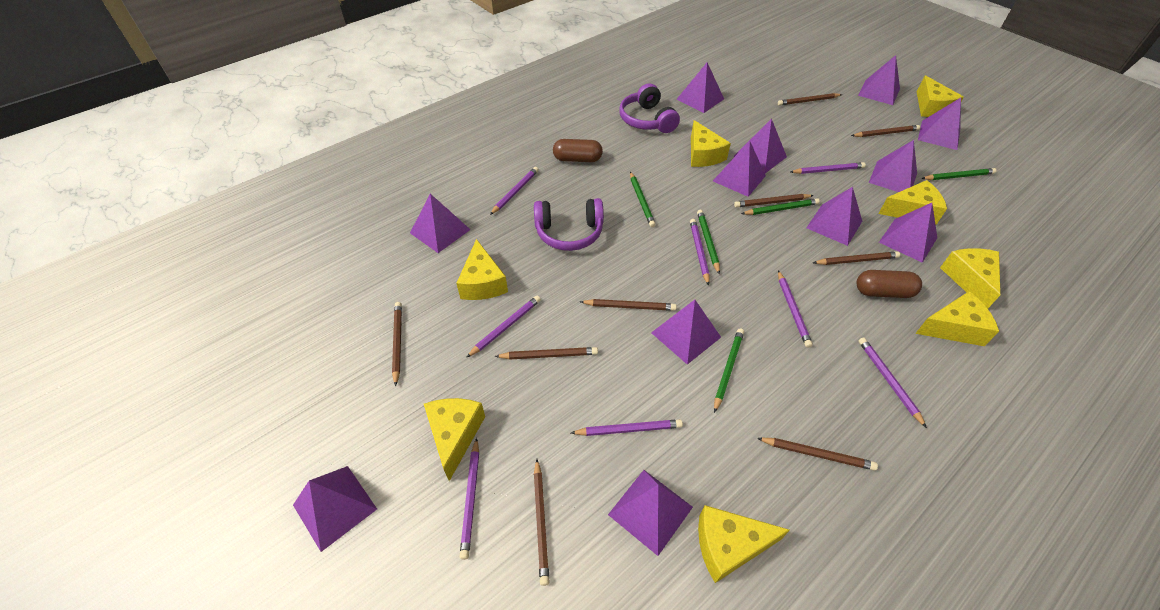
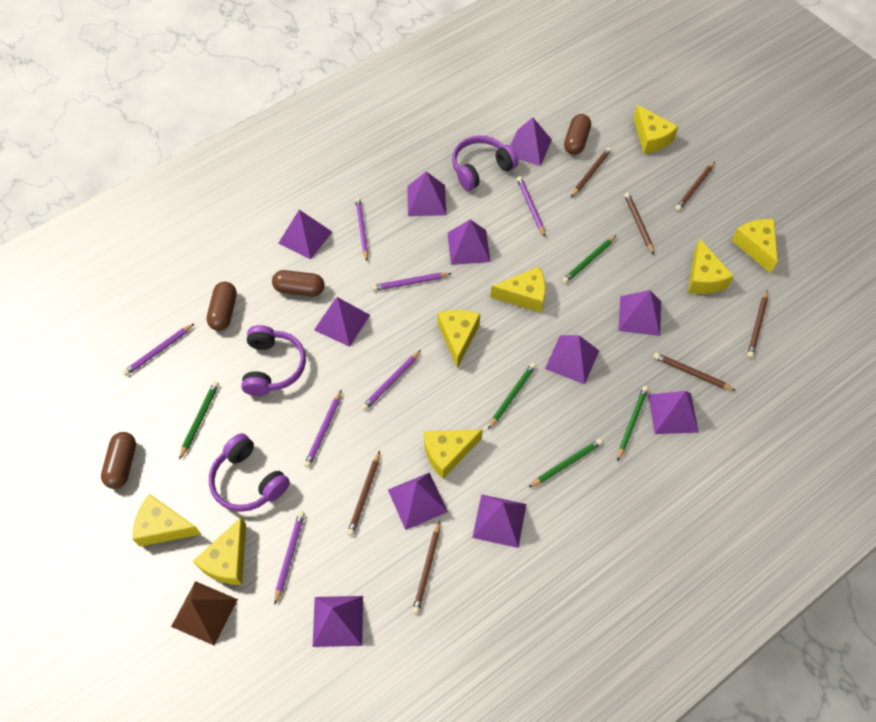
brown capsule: 2 -> 4
brown pencil: 9 -> 7
brown pyramid: 0 -> 1
purple headphones: 2 -> 3
purple pencil: 8 -> 7
purple pyramid: 12 -> 11

